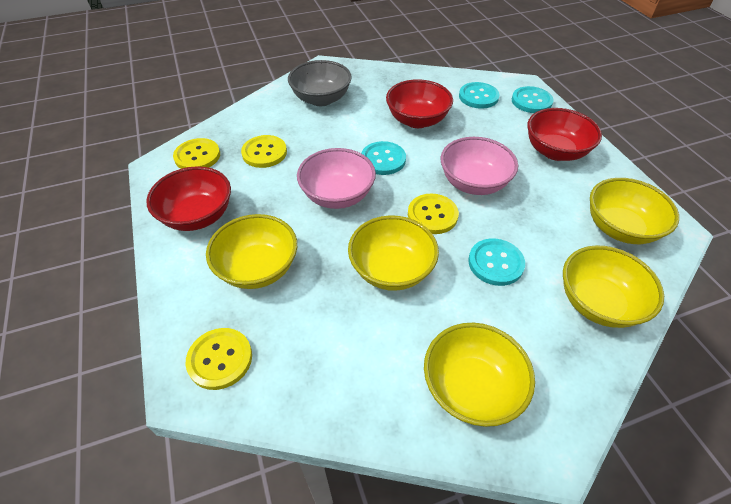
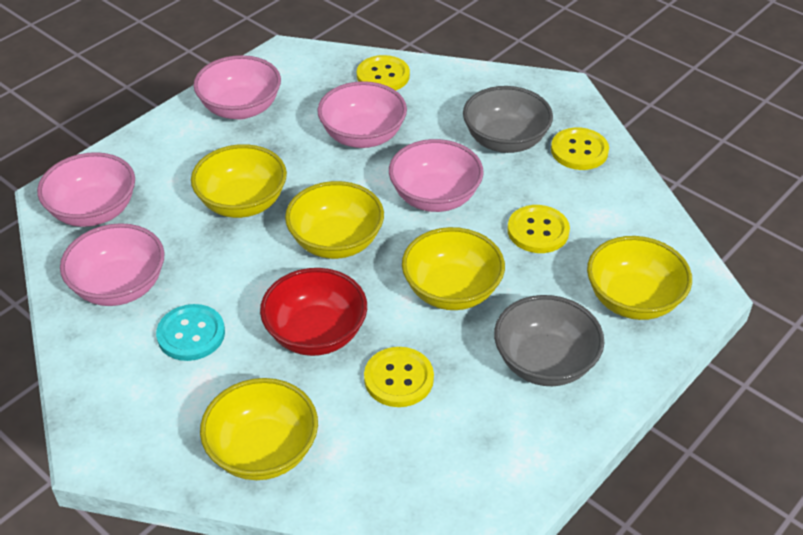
grey bowl: 1 -> 2
pink bowl: 2 -> 5
red bowl: 3 -> 1
turquoise button: 4 -> 1

